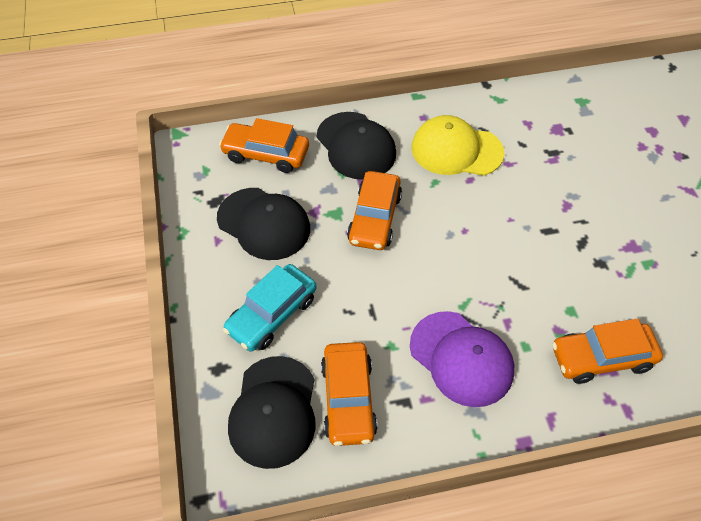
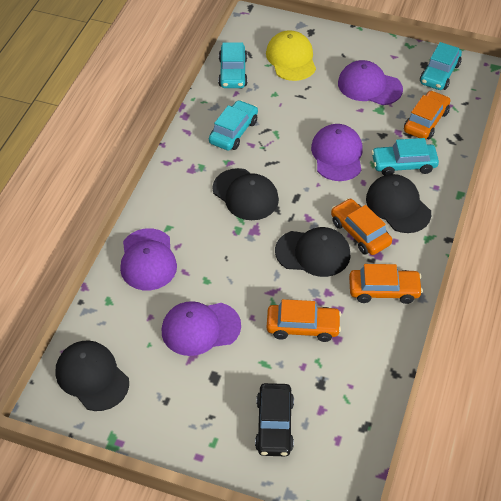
black cap: 3 -> 4
black car: 0 -> 1
purple cap: 1 -> 4
turquoise car: 1 -> 4

